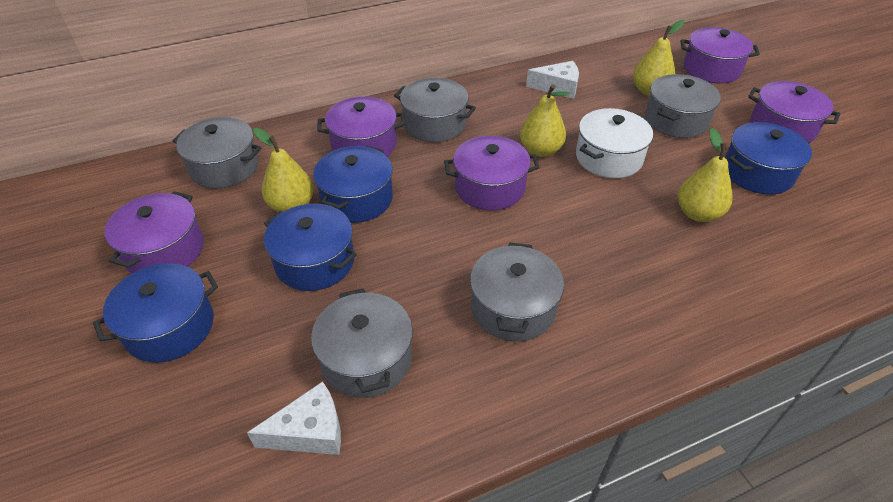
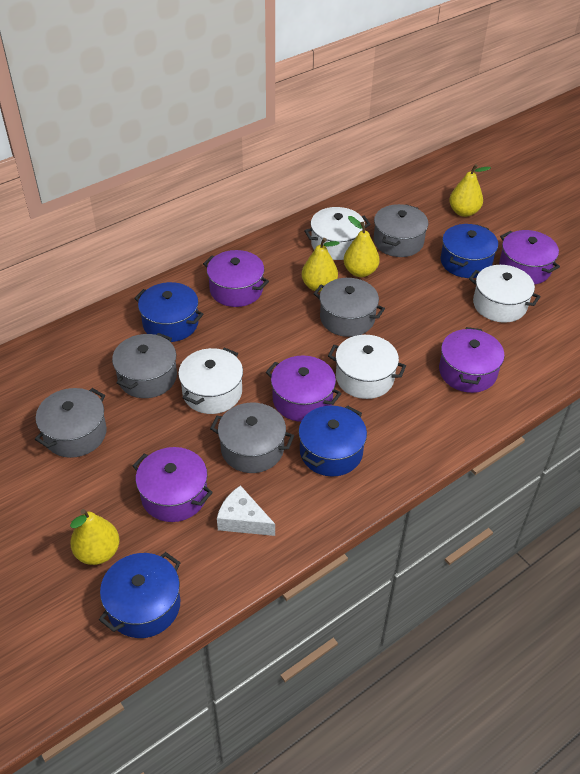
white cheese: 2 -> 1
white pot: 1 -> 4

